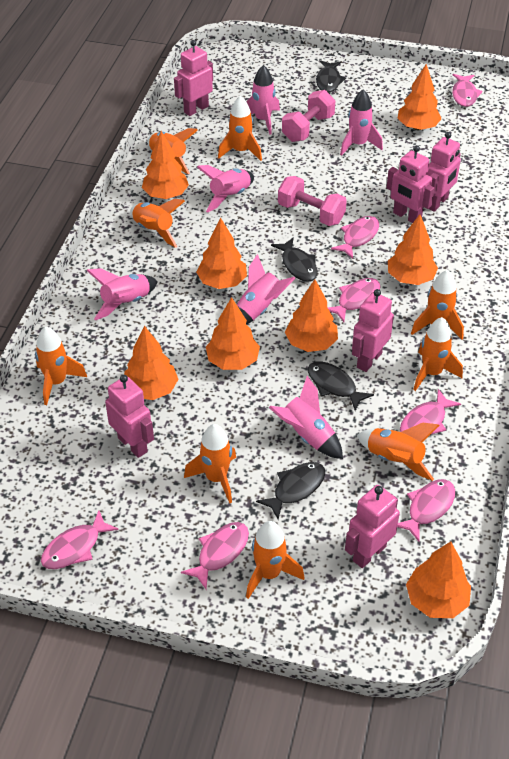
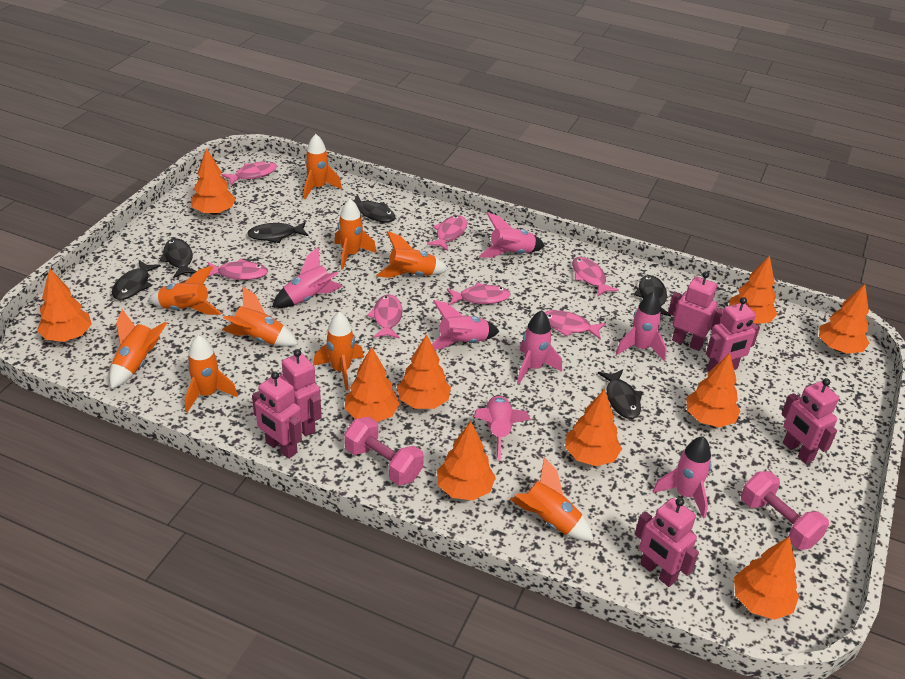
black fish: 4 -> 6
orange tree: 8 -> 10
pink rocket: 6 -> 7

